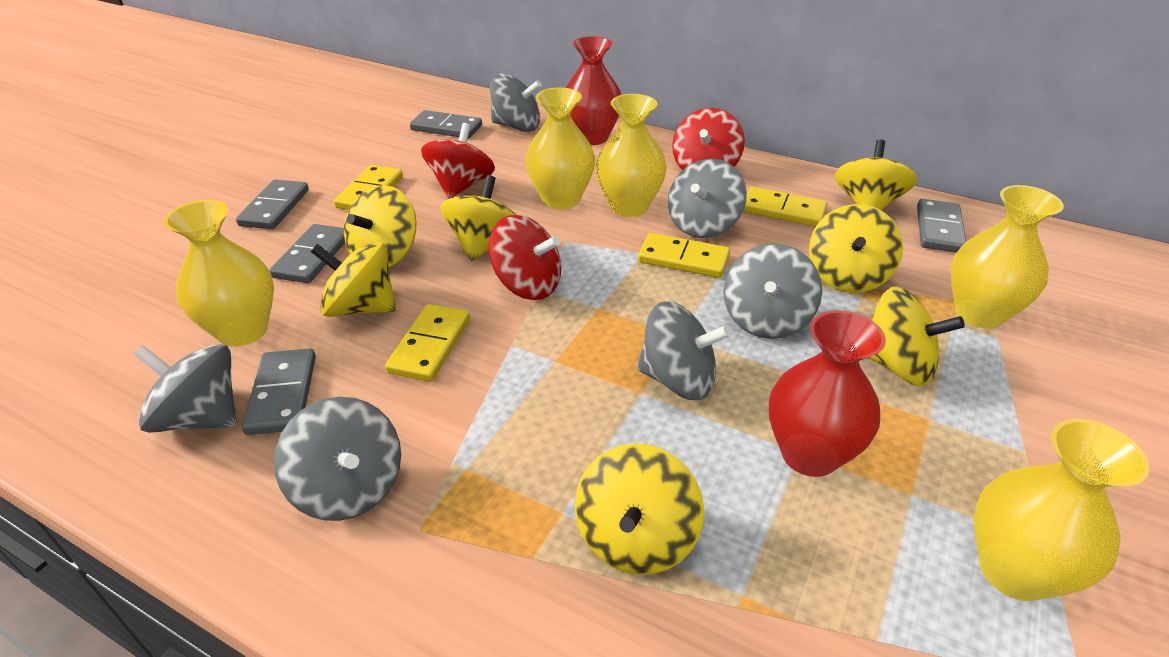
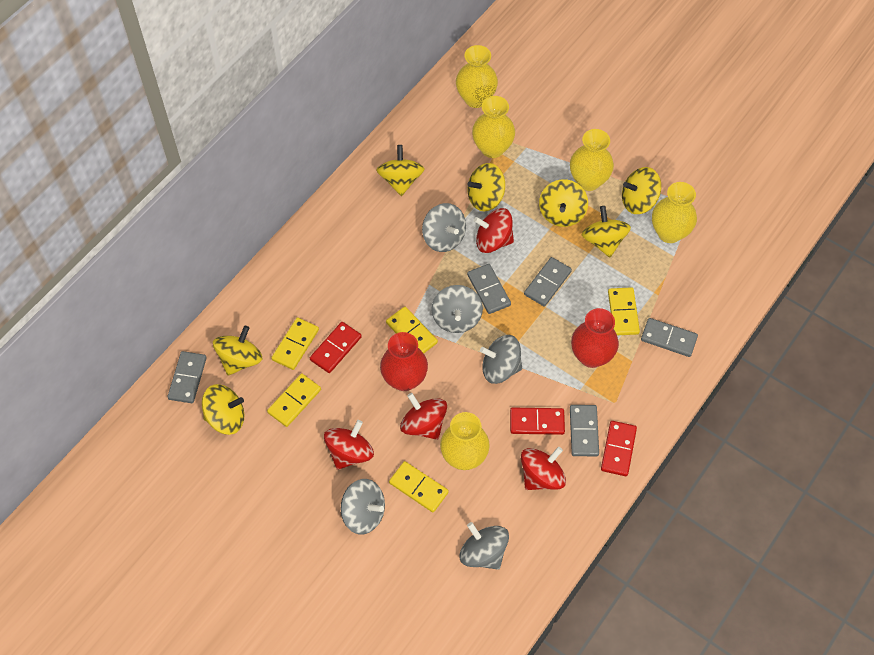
grey spinning top: 6 -> 5
red domino: 0 -> 3
red spinning top: 3 -> 4
yellow domino: 4 -> 5

